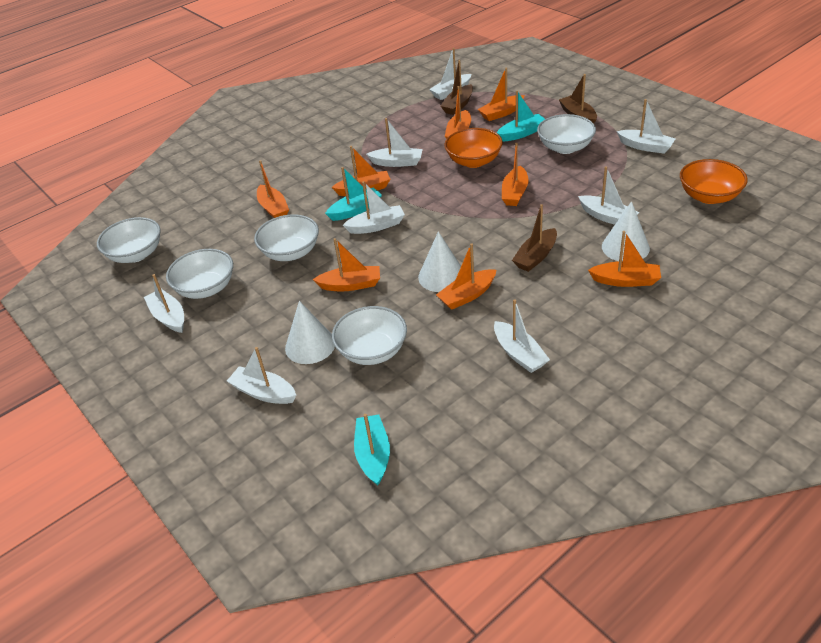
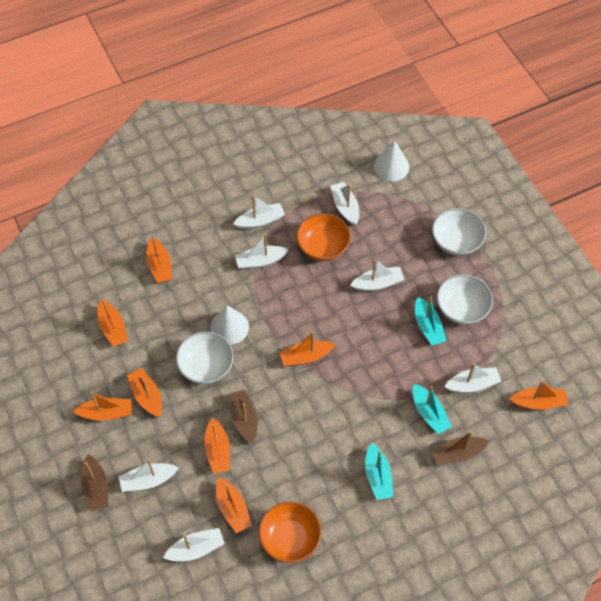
white boat: 8 -> 7
white bowl: 5 -> 3
white cone: 3 -> 2

